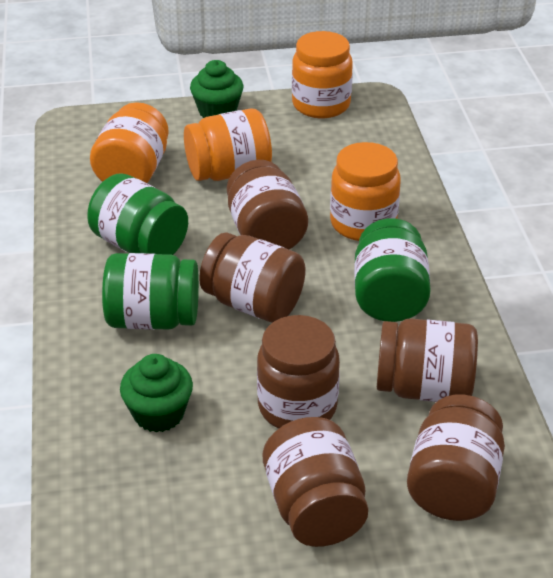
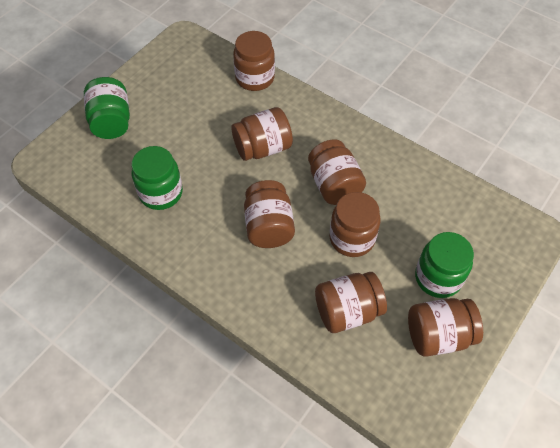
brown jar: 6 -> 7
green cupcake: 2 -> 0
orange jar: 4 -> 0

